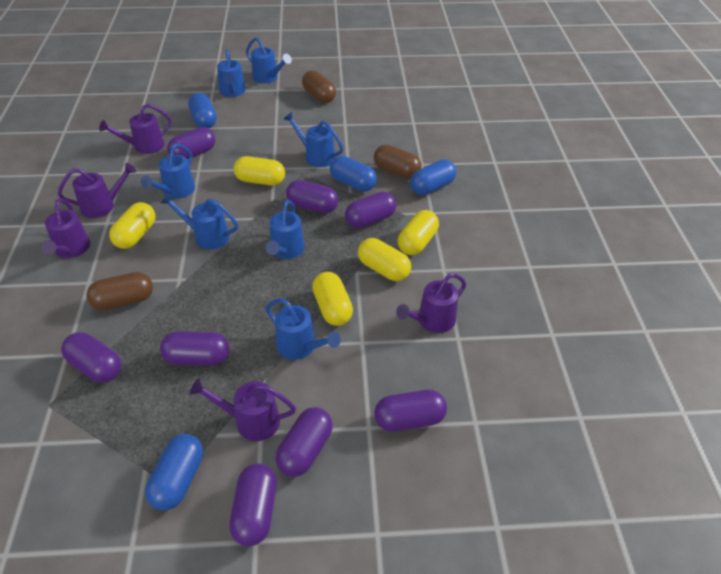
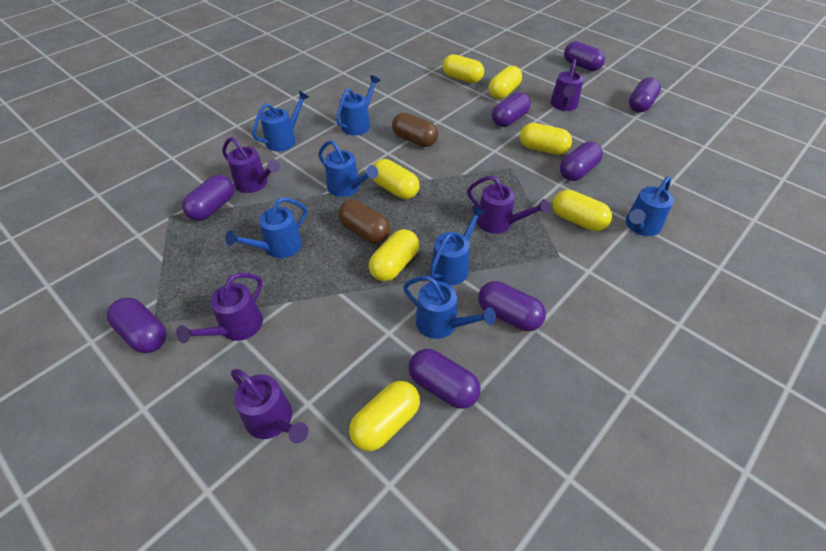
blue capsule: 4 -> 0
brown capsule: 3 -> 2
yellow capsule: 5 -> 7

